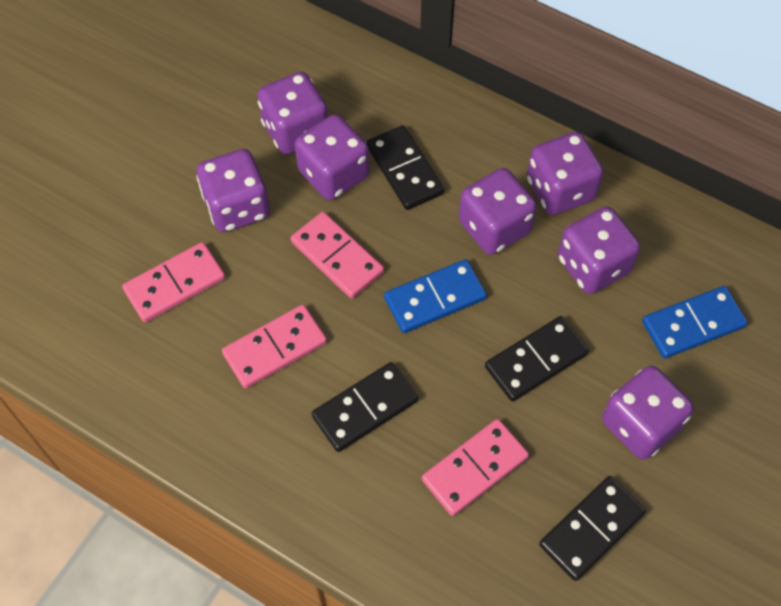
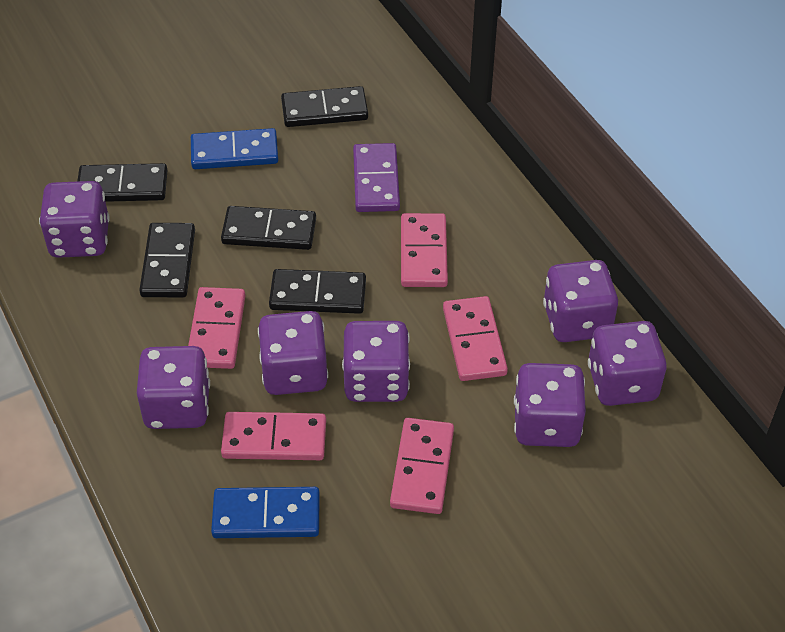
black domino: 4 -> 5
pink domino: 4 -> 5
purple domino: 0 -> 1

